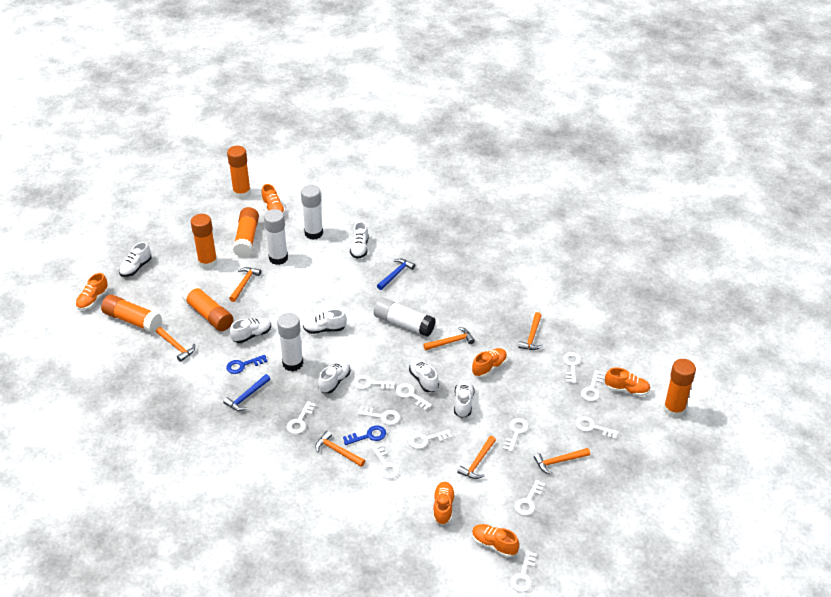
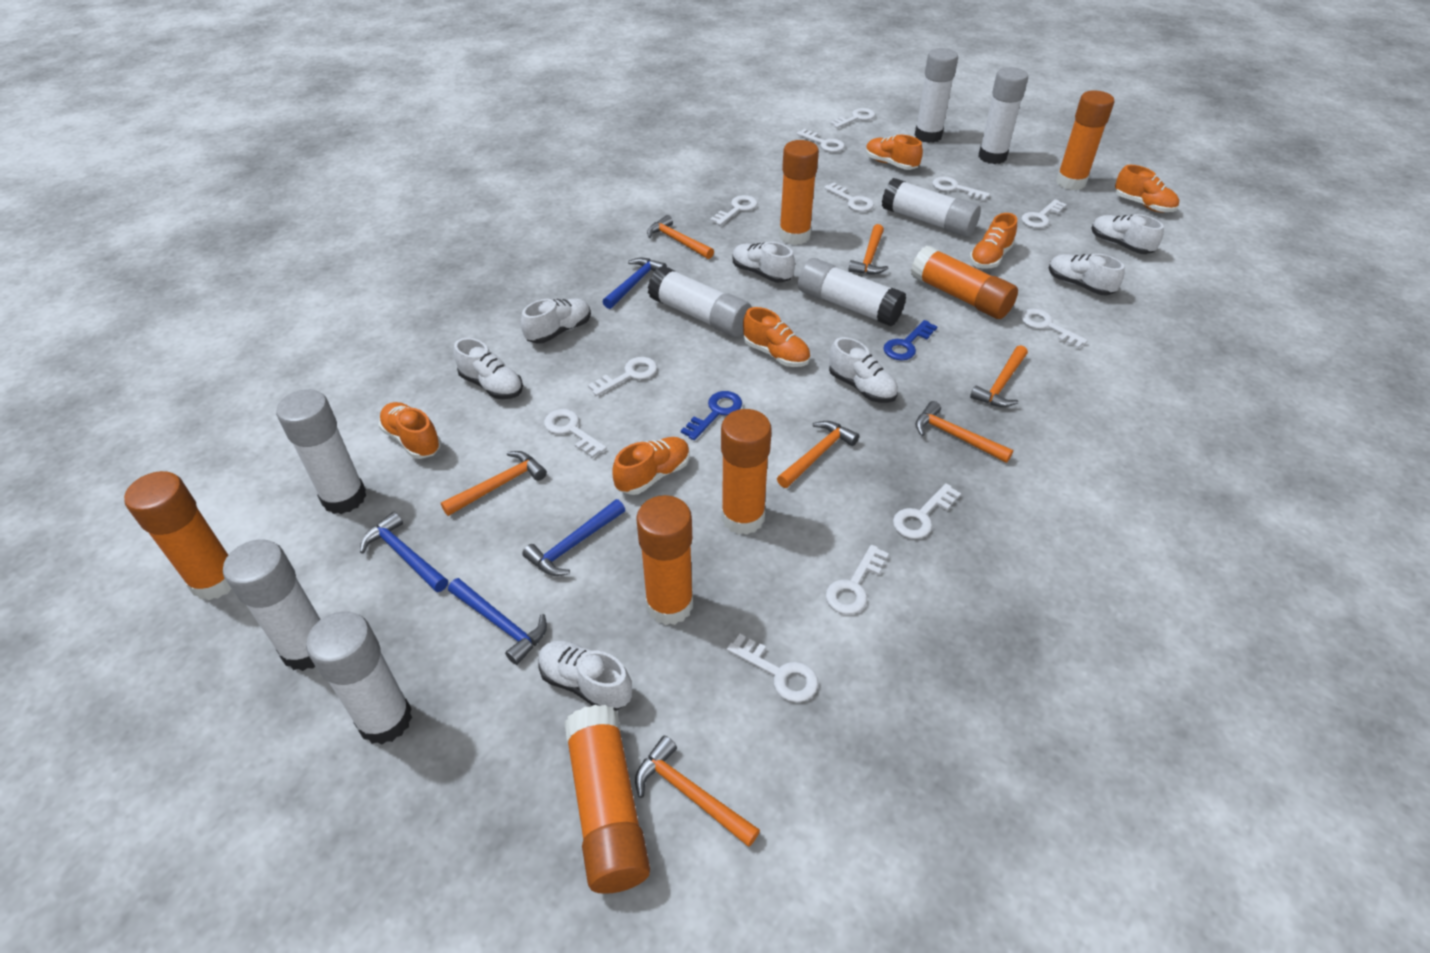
blue hammer: 2 -> 4
orange glue stick: 6 -> 7
white glue stick: 4 -> 8

